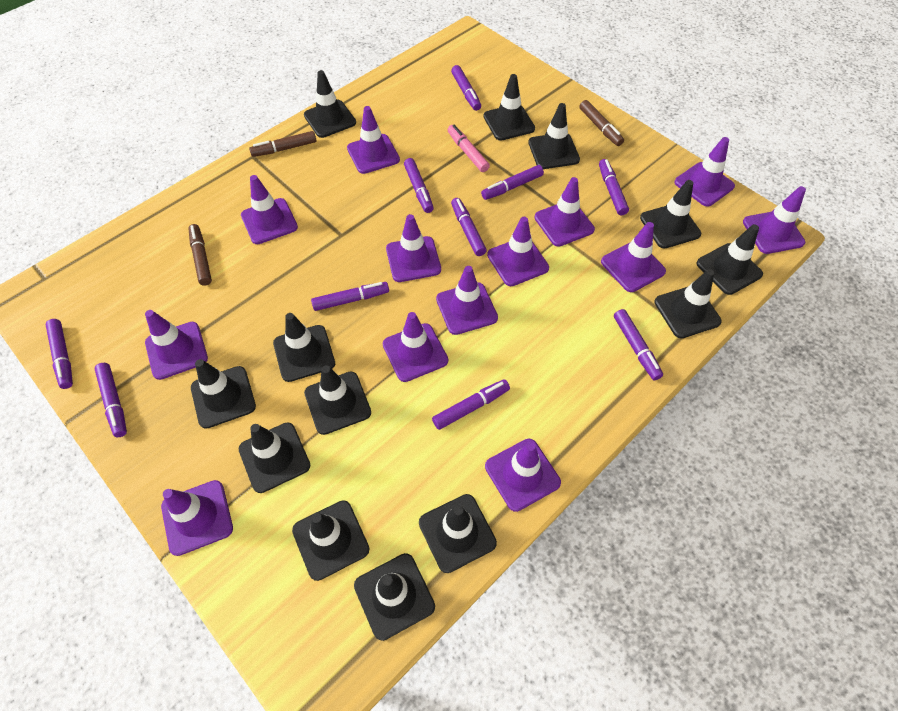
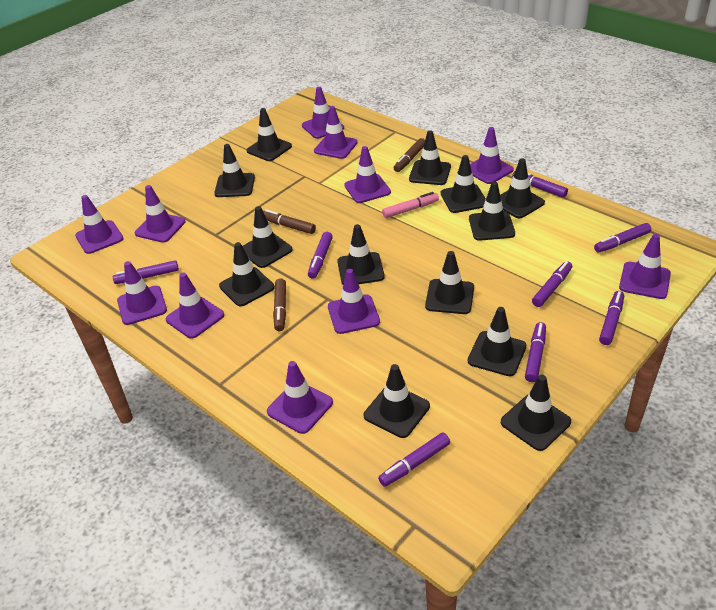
purple marker: 10 -> 8
purple traffic cone: 13 -> 11

